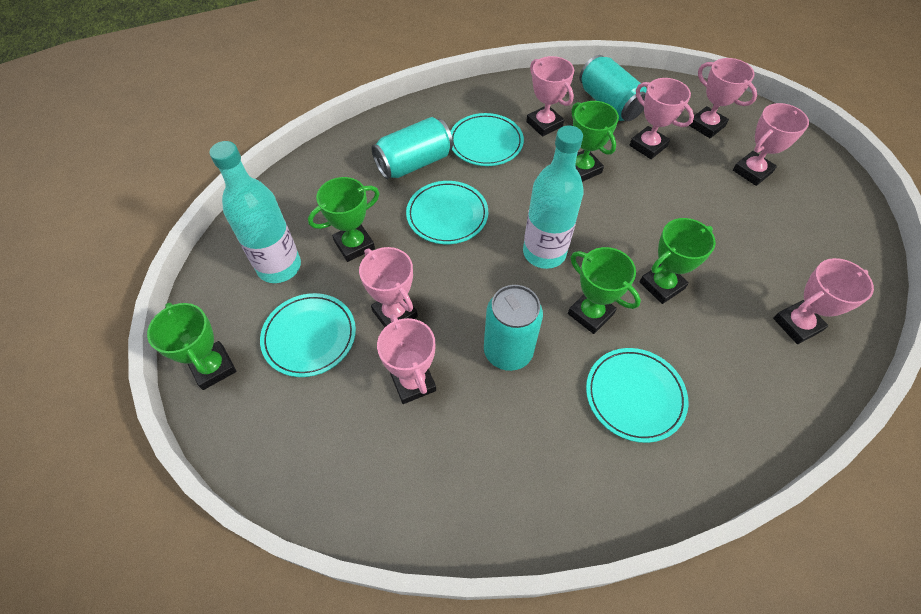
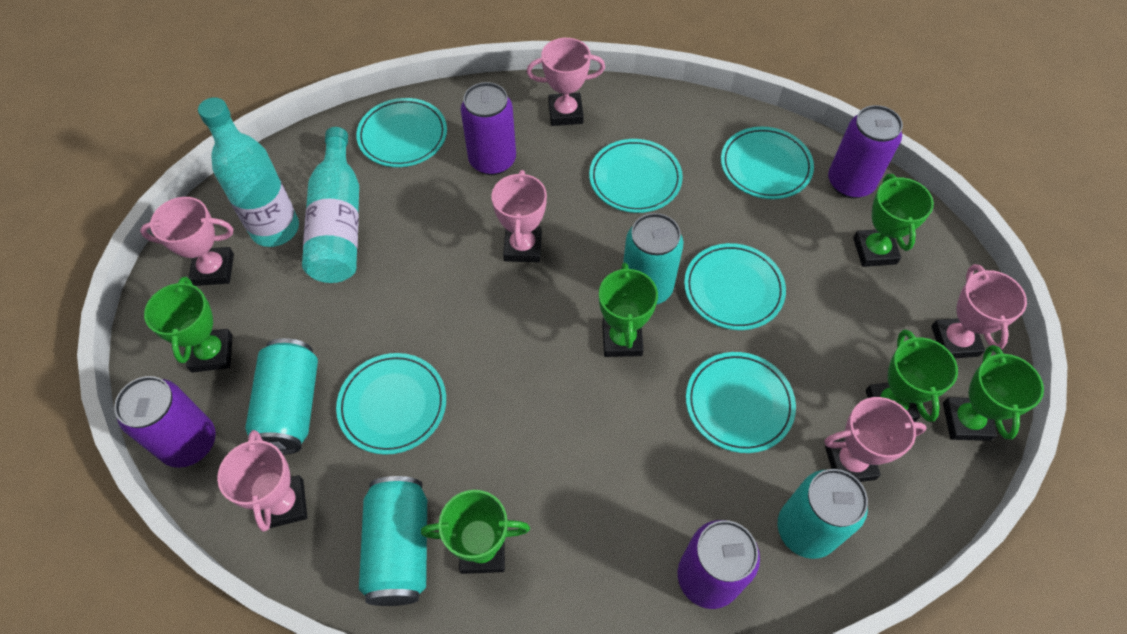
green trophy: 5 -> 6
pink trophy: 7 -> 6
purple can: 0 -> 4
turquoise can: 3 -> 4
turquoise plate: 4 -> 6

